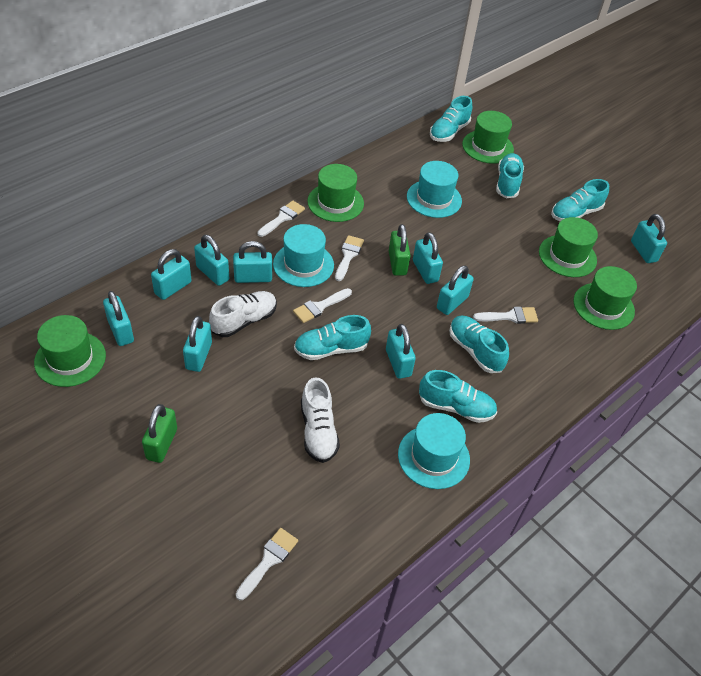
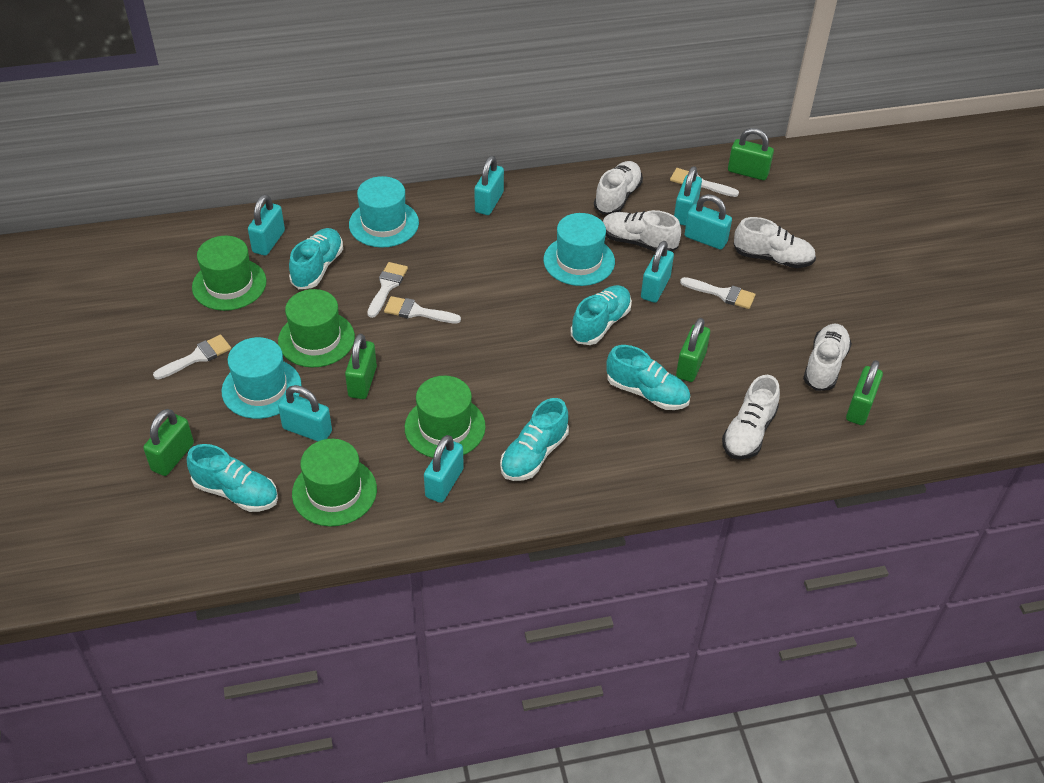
green hat: 5 -> 4
green padlock: 2 -> 5
turquoise padlock: 9 -> 7
turquoise shoe: 6 -> 5
white shoe: 2 -> 5

